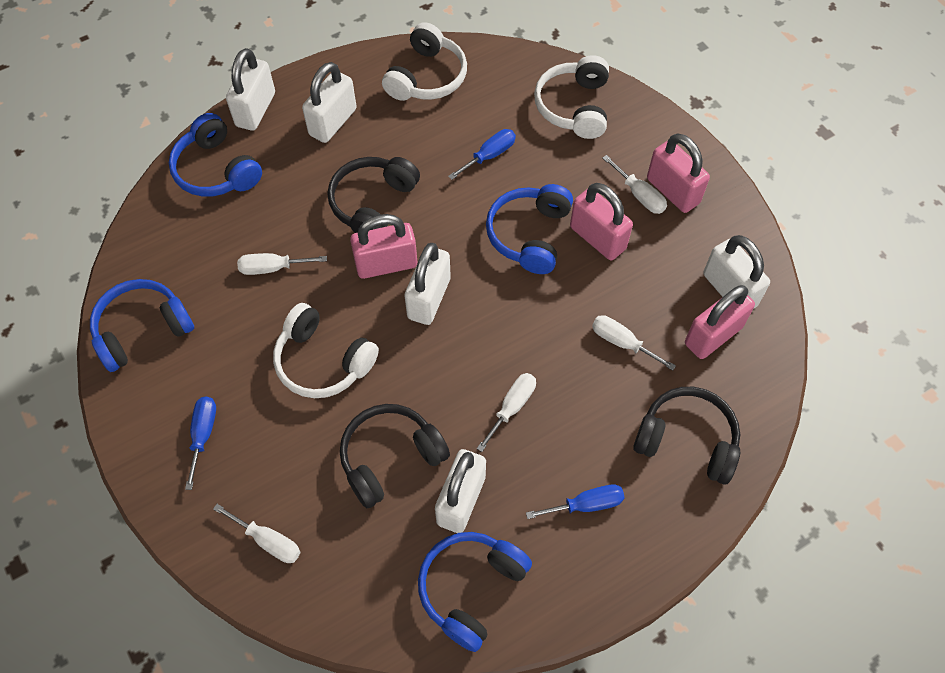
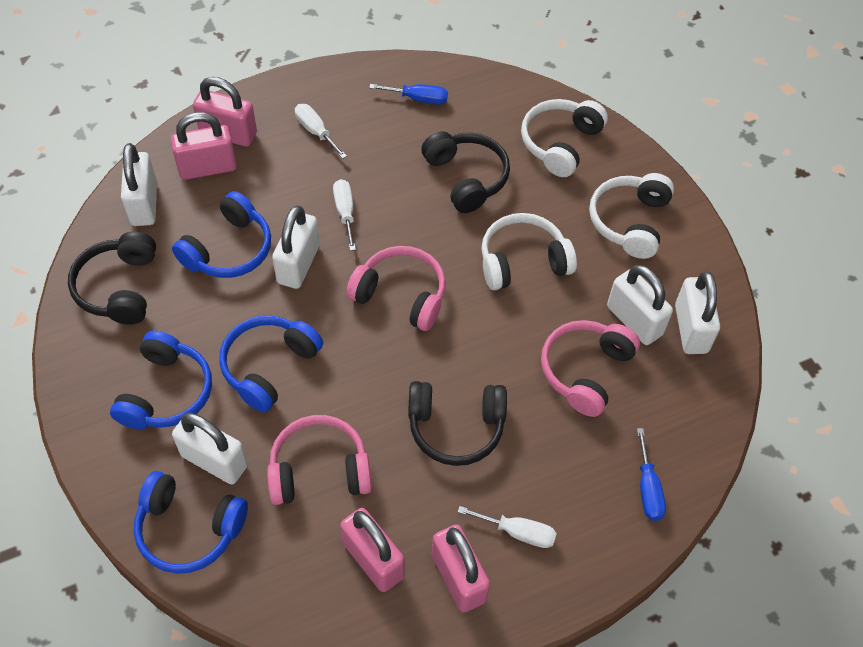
blue screwdriver: 3 -> 2
pink headphones: 0 -> 3
white screwdriver: 5 -> 3

